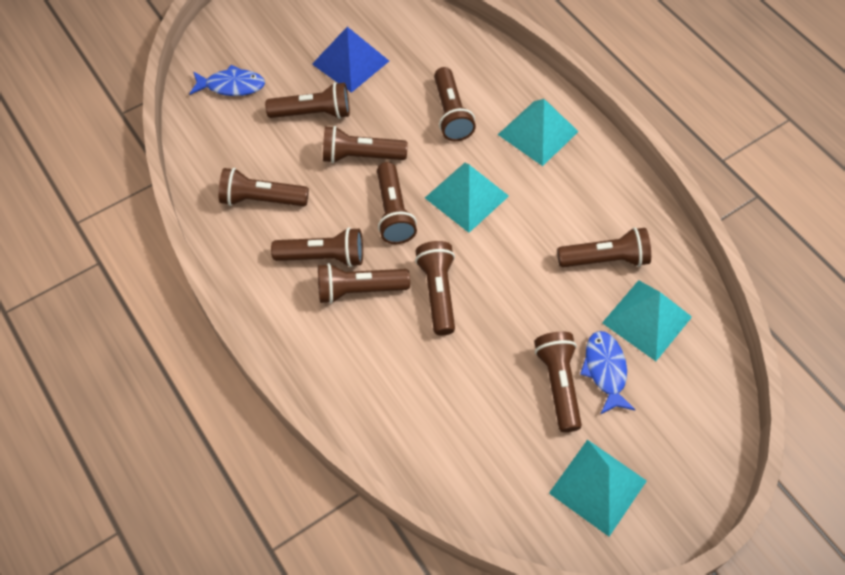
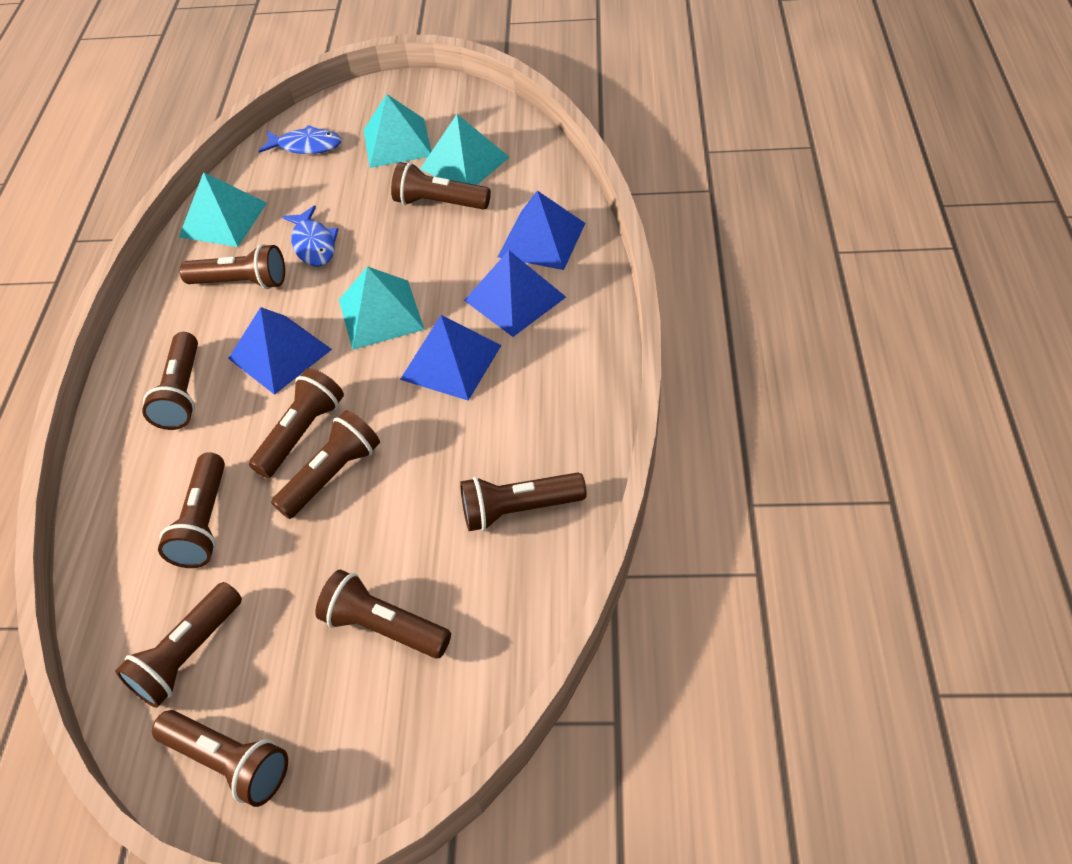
blue pyramid: 1 -> 4

